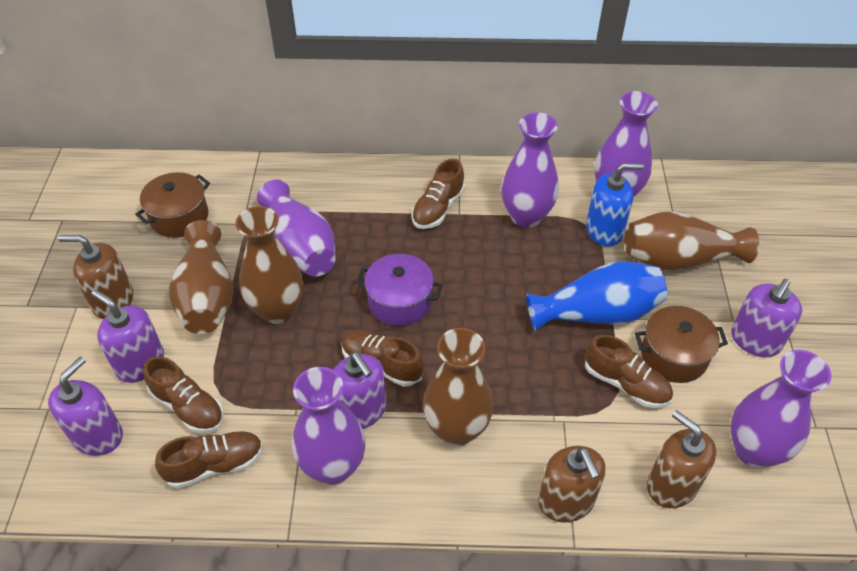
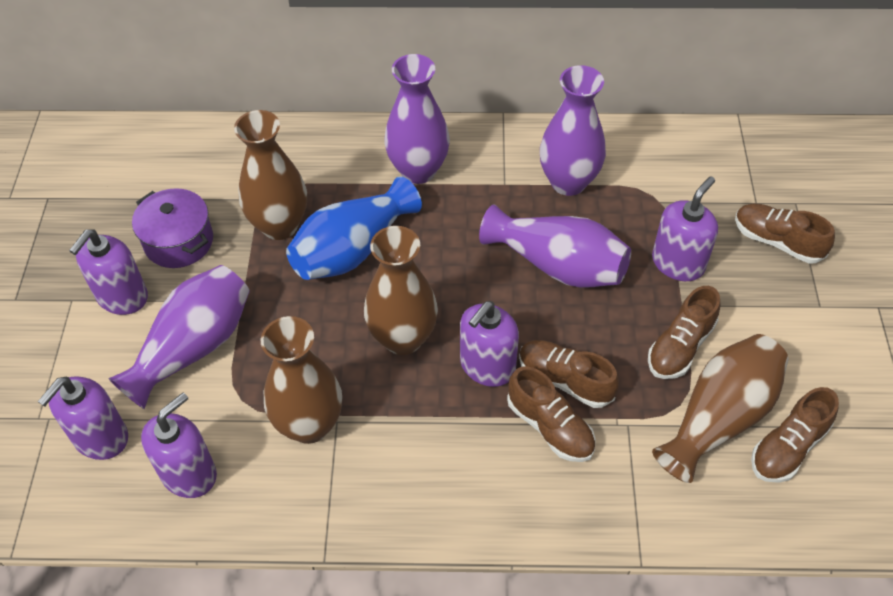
blue soap dispenser: 1 -> 0
brown pot: 2 -> 0
brown soap dispenser: 3 -> 0
purple soap dispenser: 4 -> 5
purple vase: 5 -> 4

